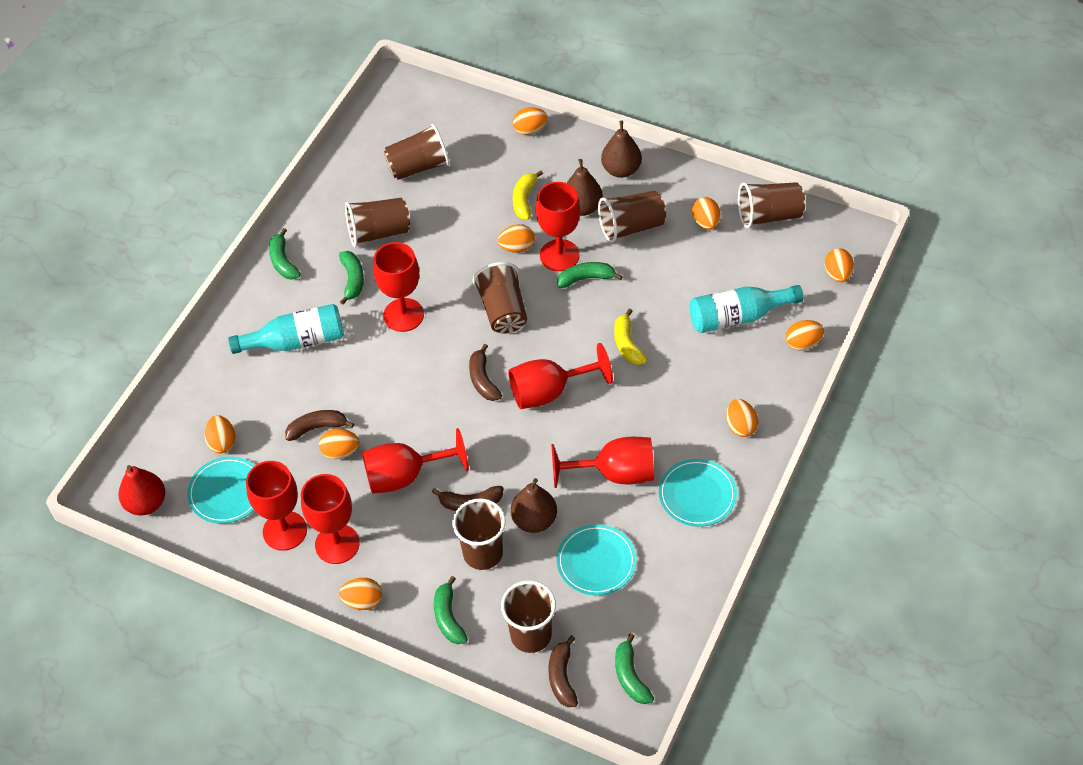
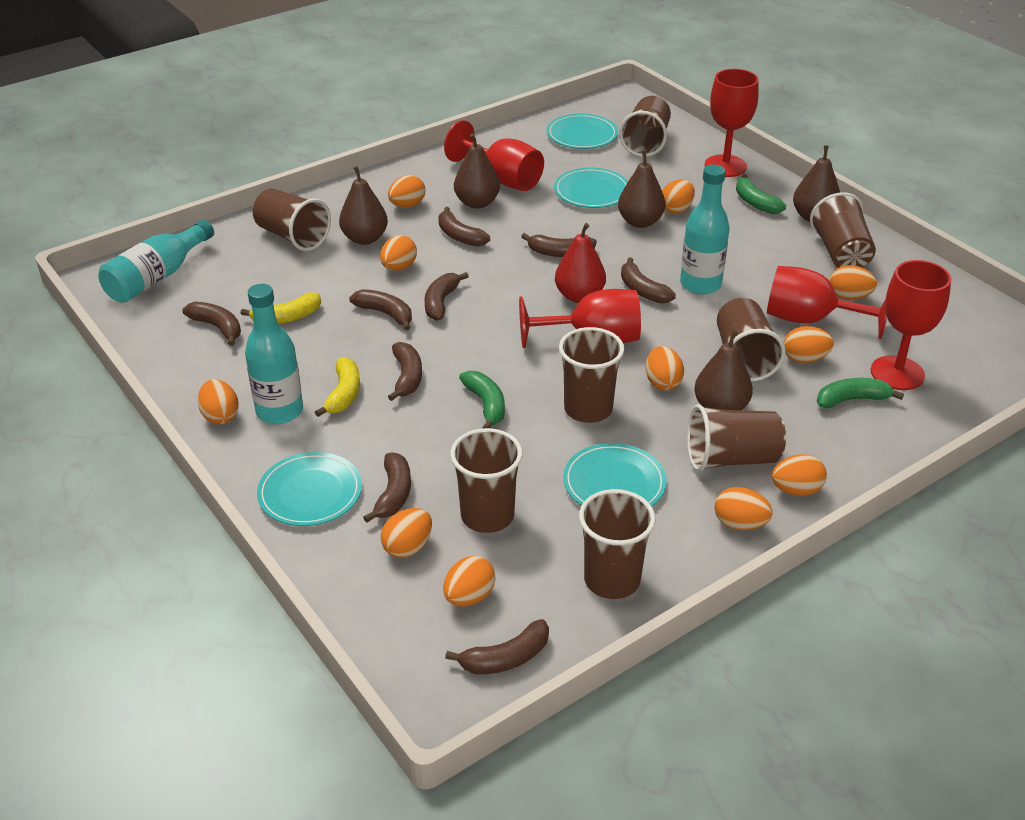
brown banana: 4 -> 9
brown cup: 7 -> 8
brown pear: 3 -> 5
green banana: 5 -> 3
orange egg: 9 -> 11
red goblet: 7 -> 5
turquoise bottle: 2 -> 3
turquoise plate: 3 -> 4

